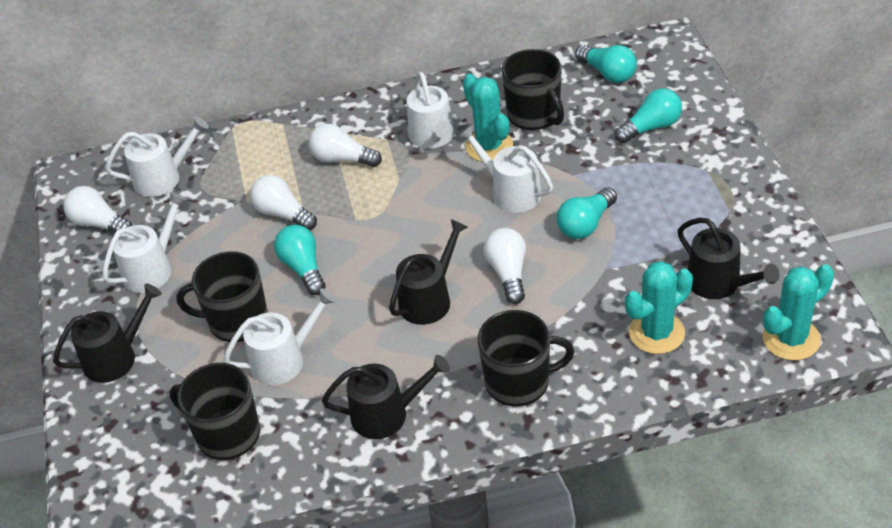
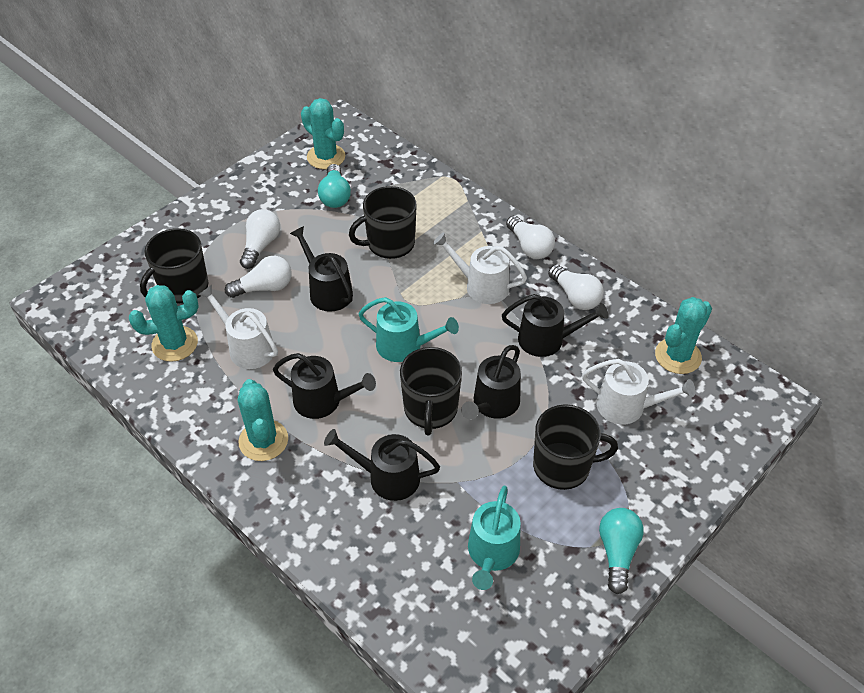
black watering can: 4 -> 5
turquoise cactus: 3 -> 4
turquoise light bulb: 4 -> 2
turquoise watering can: 0 -> 2
white watering can: 5 -> 3

